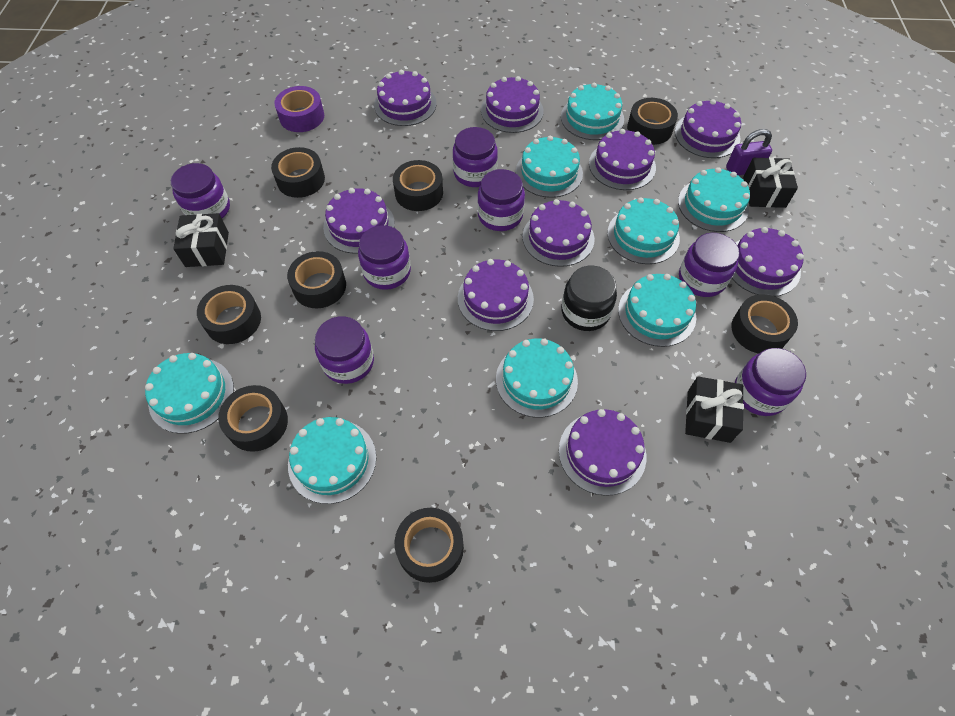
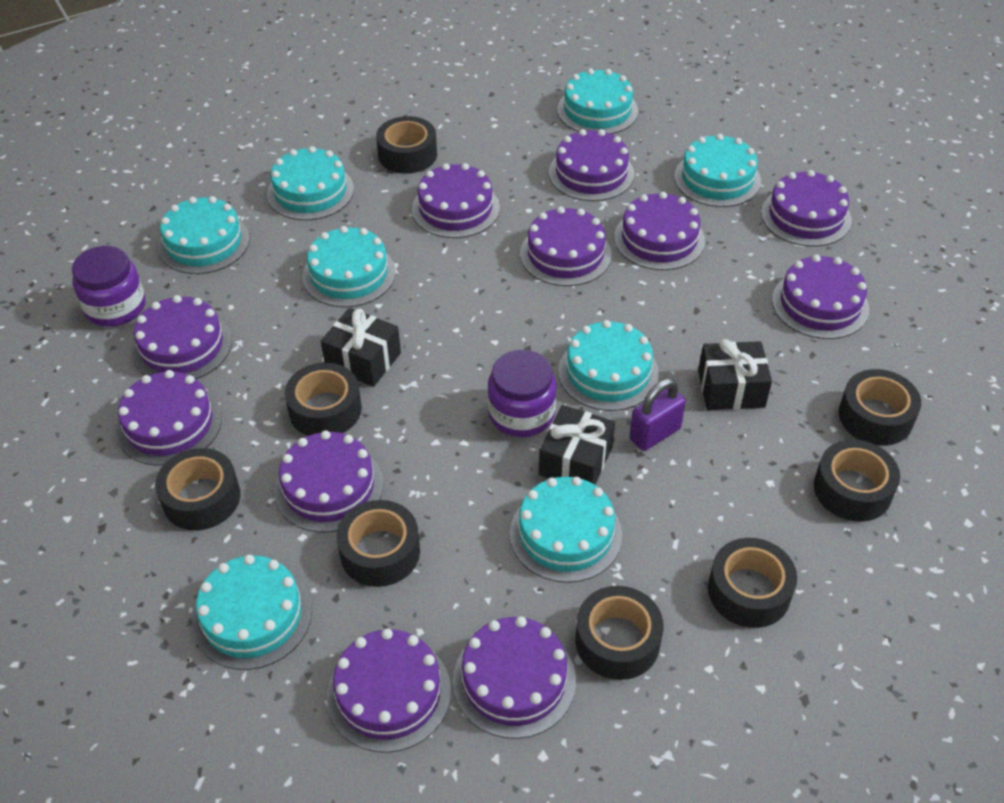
black jar: 1 -> 0
purple cake: 9 -> 11
purple jar: 7 -> 2
purple tape: 1 -> 0

